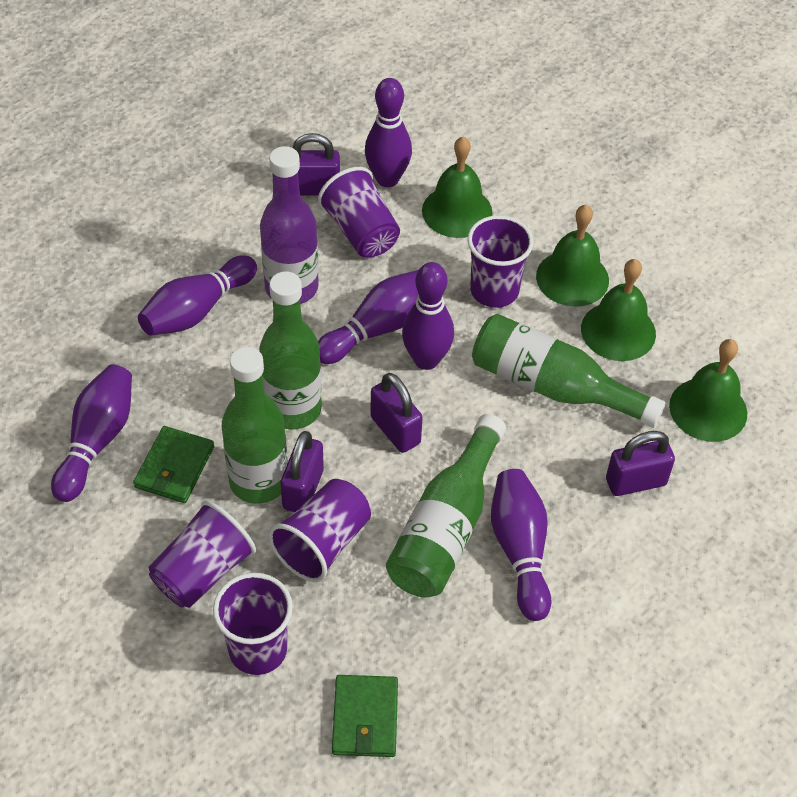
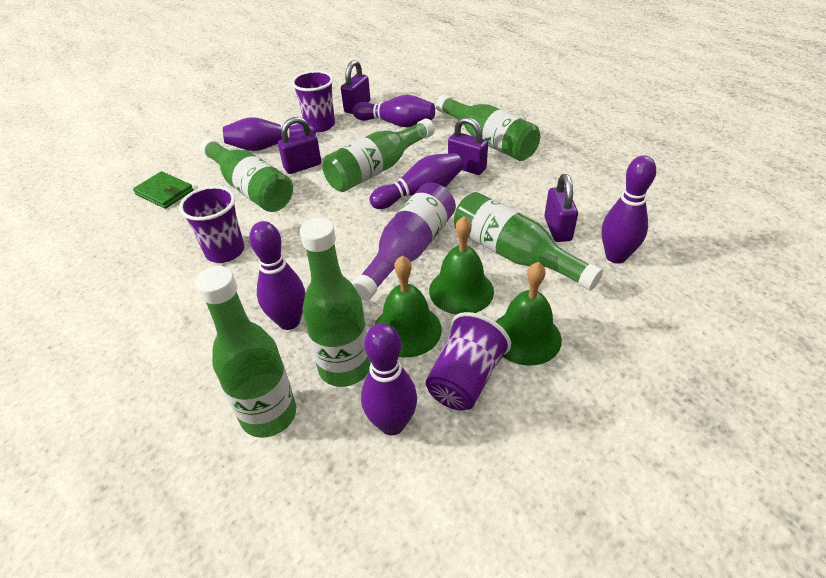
green bell: 4 -> 3
green bottle: 4 -> 6
green wallet: 2 -> 1
purple cup: 5 -> 3

